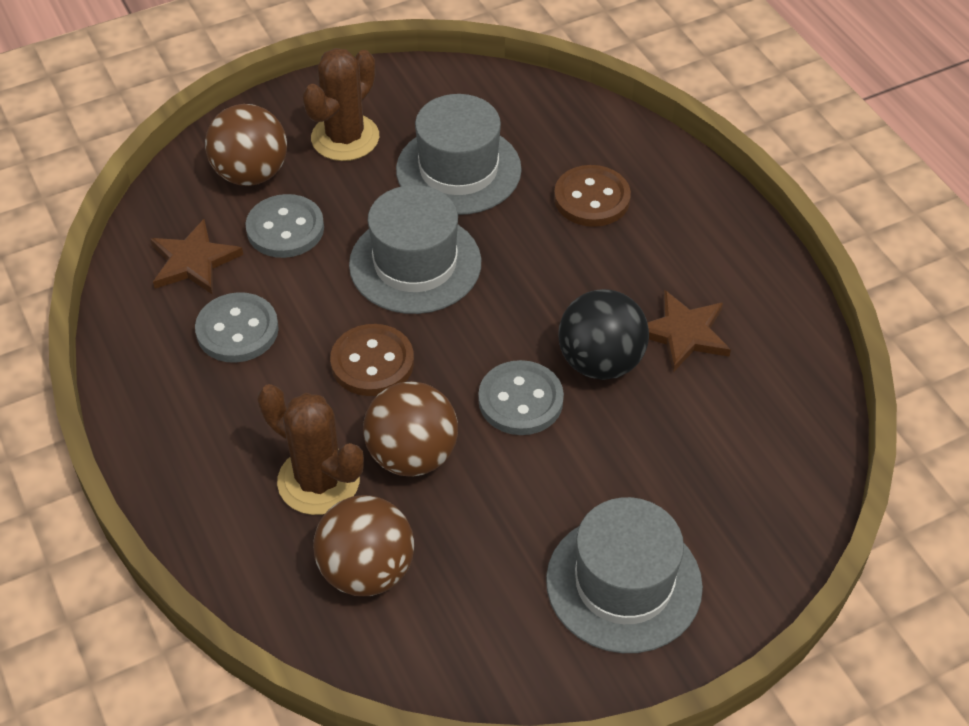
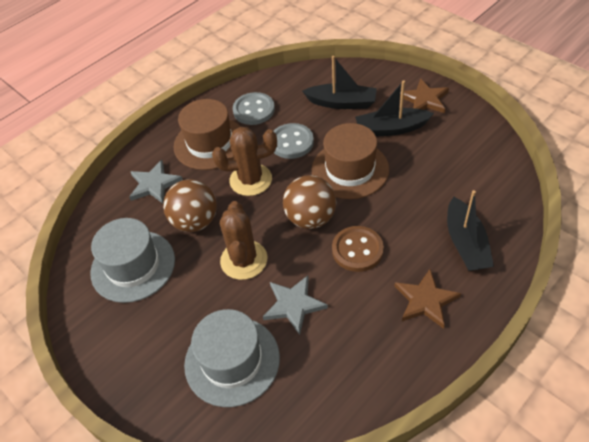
black ball: 1 -> 0
black boat: 0 -> 3
brown ball: 3 -> 2
brown button: 2 -> 1
brown hat: 0 -> 2
grey button: 3 -> 2
grey hat: 3 -> 2
grey star: 0 -> 2

